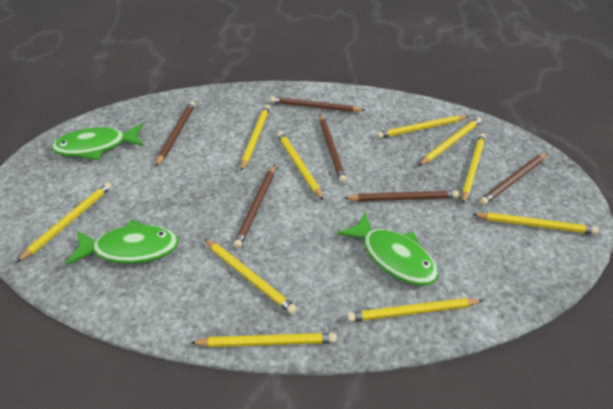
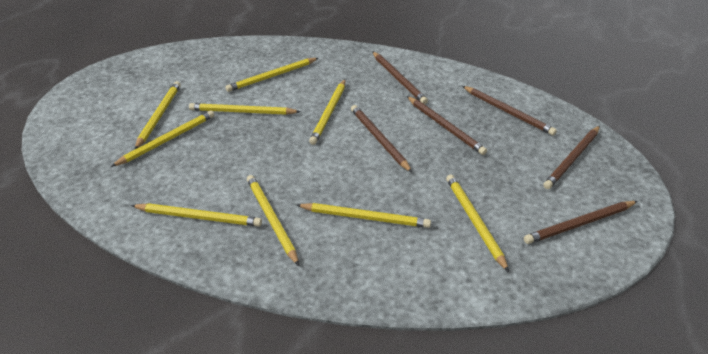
green fish: 3 -> 0
yellow pencil: 10 -> 9

